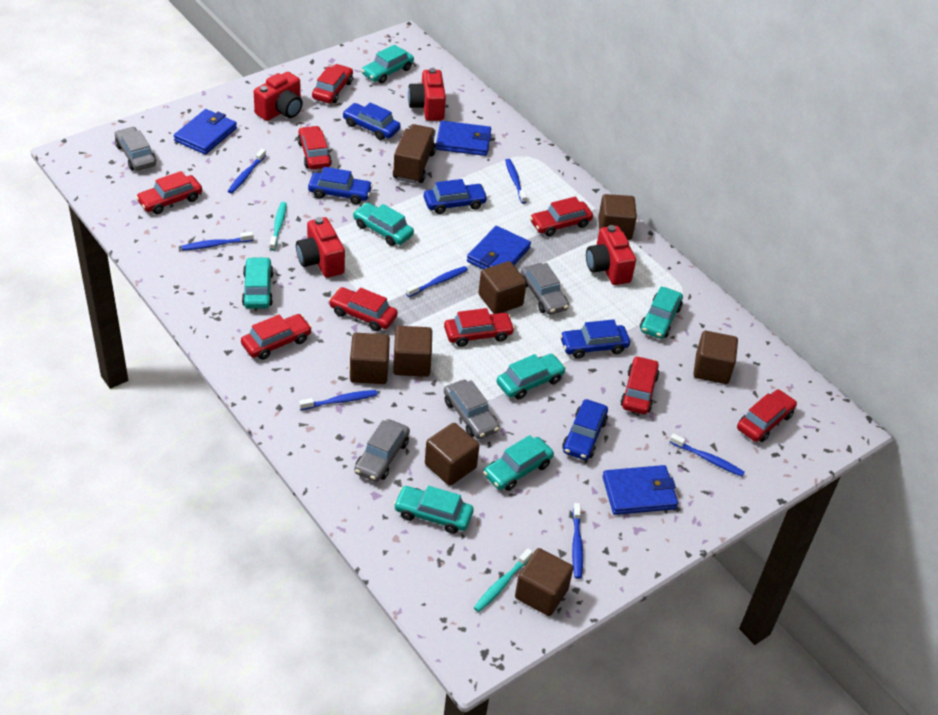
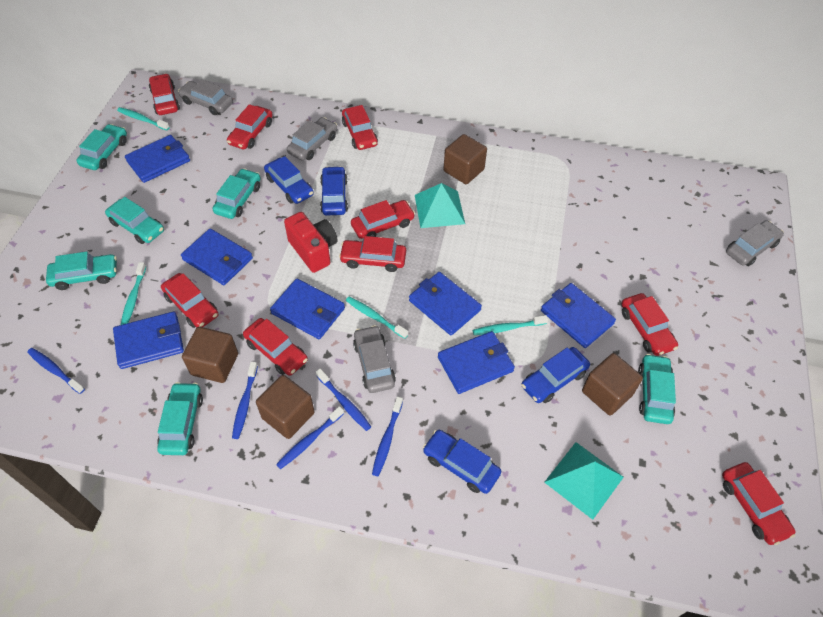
blue car: 5 -> 4
blue toothbrush: 7 -> 5
blue wallet: 4 -> 7
brown cube: 7 -> 4
brown truck: 1 -> 0
red camera: 4 -> 1
turquoise car: 7 -> 6
turquoise pyramid: 0 -> 2
turquoise toothbrush: 2 -> 4

